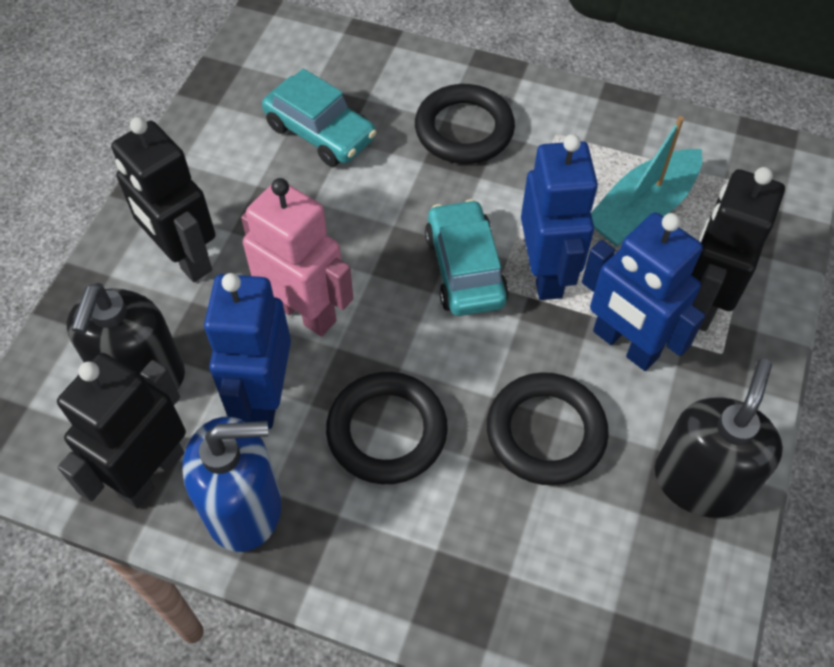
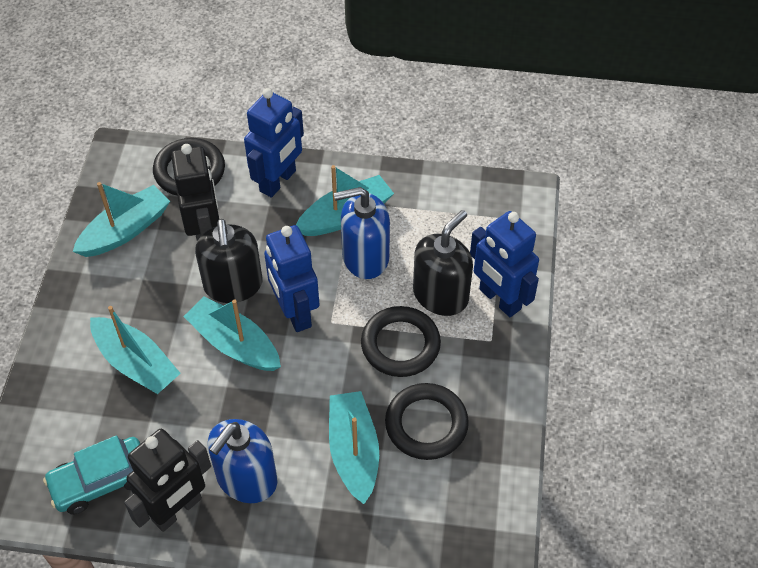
black robot: 3 -> 2
blue soap dispenser: 1 -> 2
pink robot: 1 -> 0
turquoise boat: 1 -> 5
turquoise car: 2 -> 1

